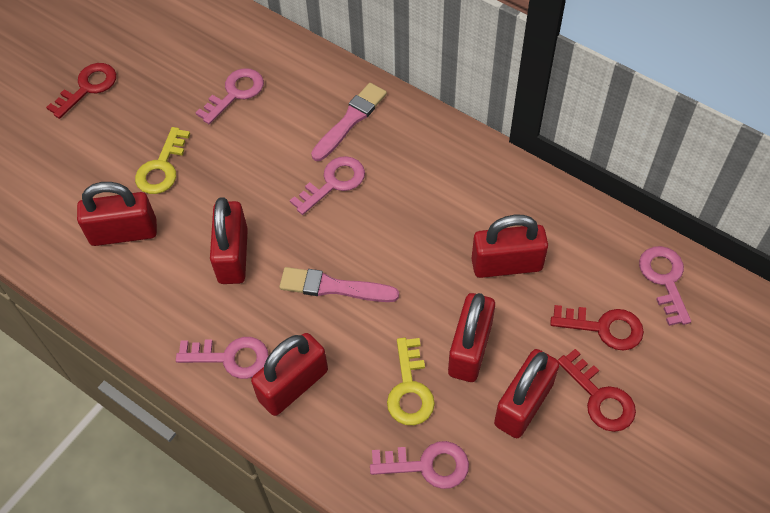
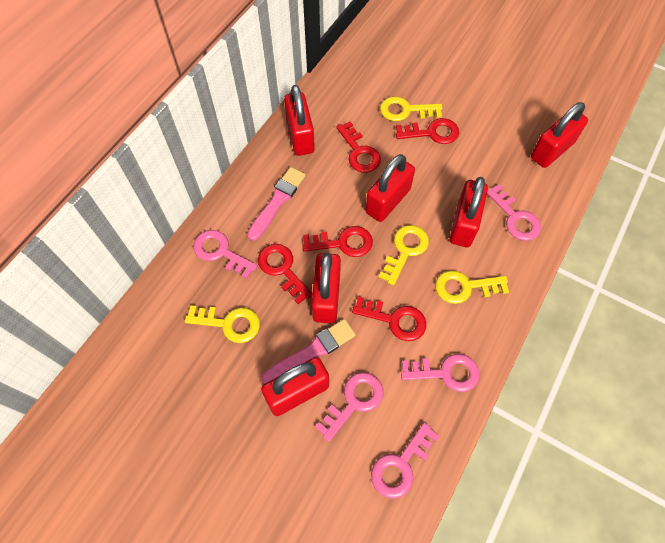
red key: 3 -> 5
yellow key: 2 -> 4

